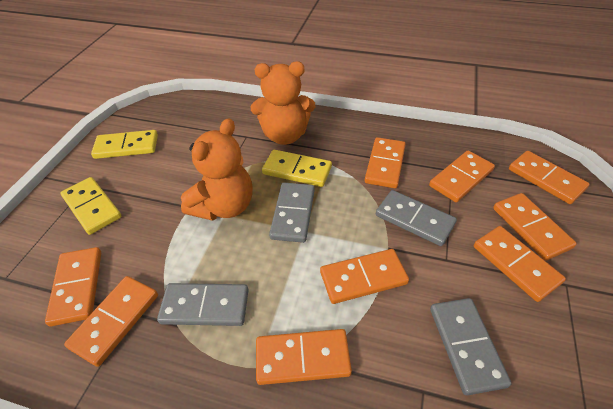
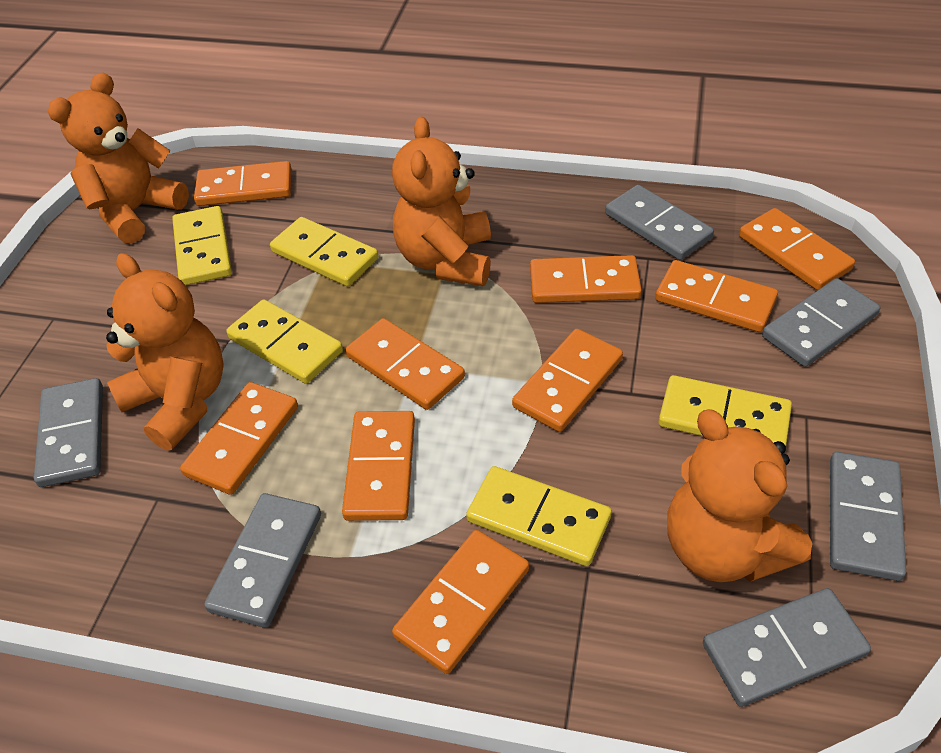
grey domino: 4 -> 6
orange teddy bear: 2 -> 4
yellow domino: 3 -> 5

